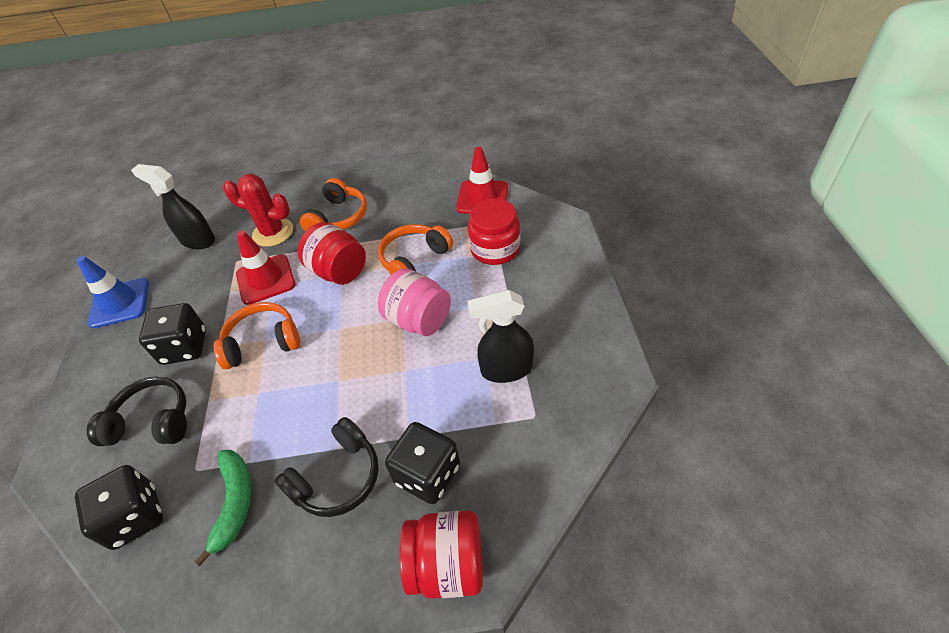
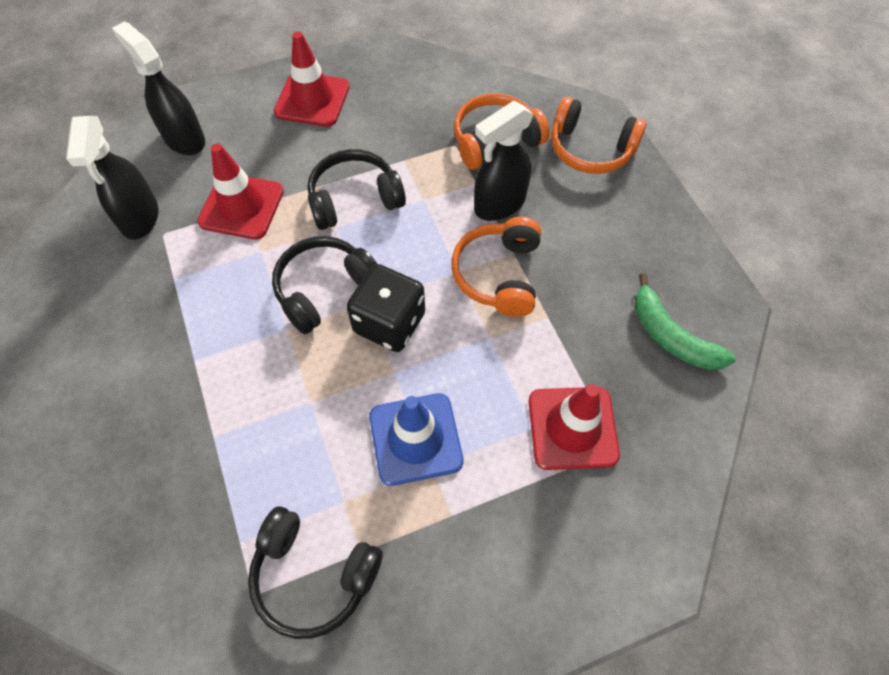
black dice: 3 -> 1
black headphones: 2 -> 3
black spray bottle: 2 -> 3
pink jar: 1 -> 0
red cactus: 1 -> 0
red jar: 3 -> 0
red traffic cone: 2 -> 3

